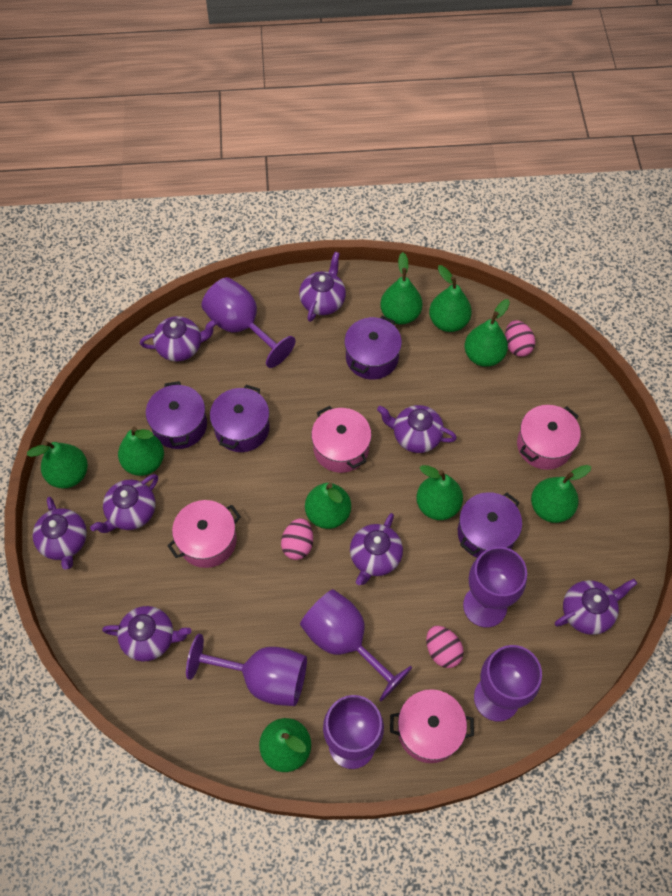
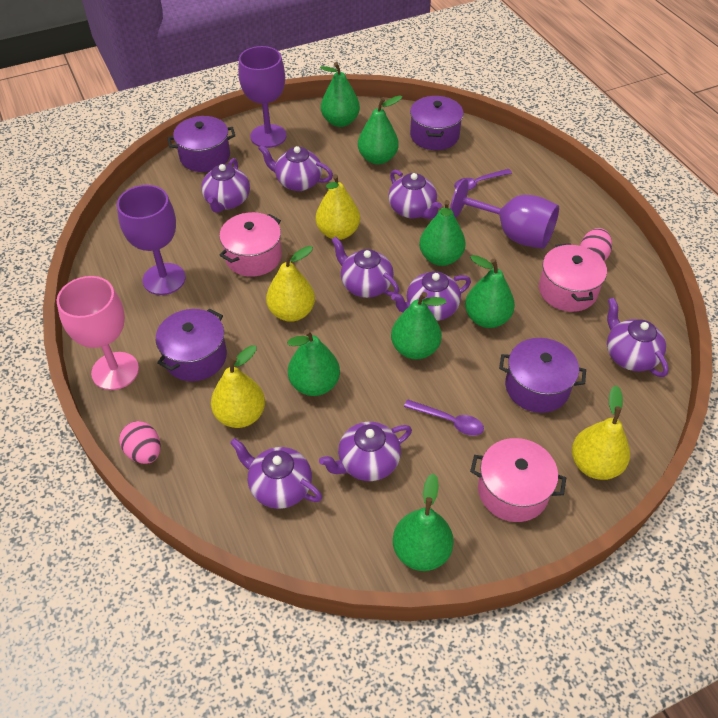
green pear: 9 -> 7
pink egg: 3 -> 2
pink goblet: 0 -> 1
pink pot: 4 -> 3
purple goblet: 6 -> 3
purple spoon: 0 -> 2
yellow pear: 0 -> 4

